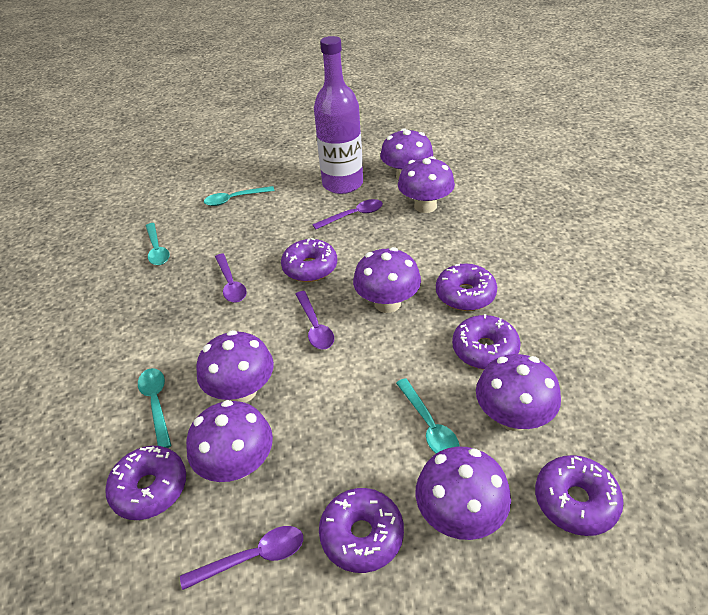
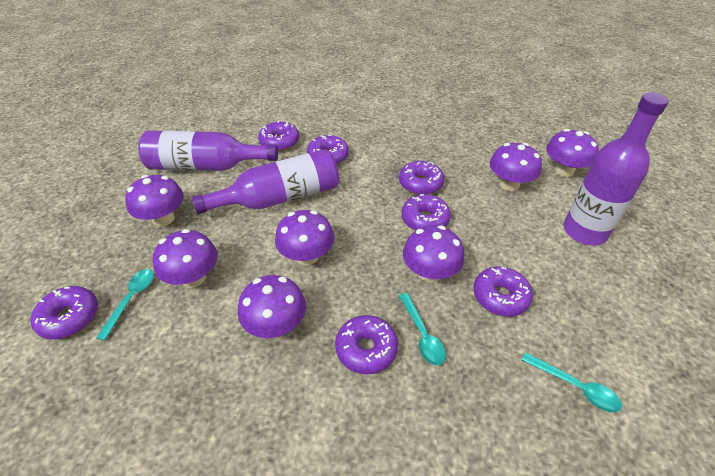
purple bottle: 1 -> 3
purple donut: 6 -> 7
purple spoon: 4 -> 0
turquoise spoon: 4 -> 3

